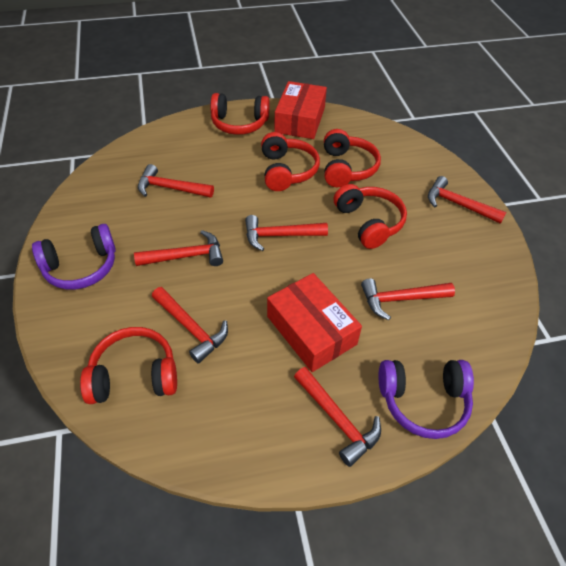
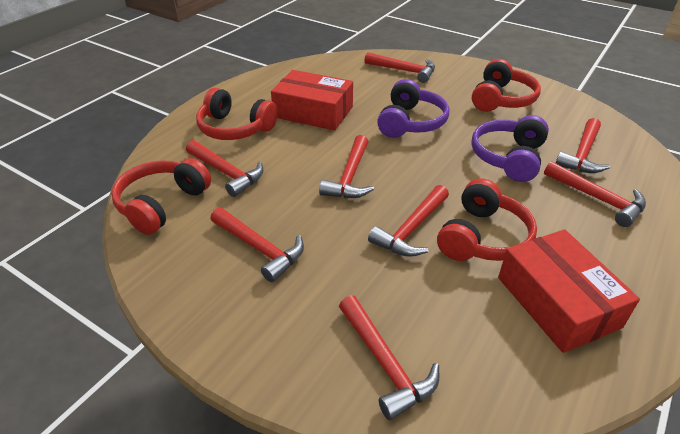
red hammer: 7 -> 8
red headphones: 5 -> 4

